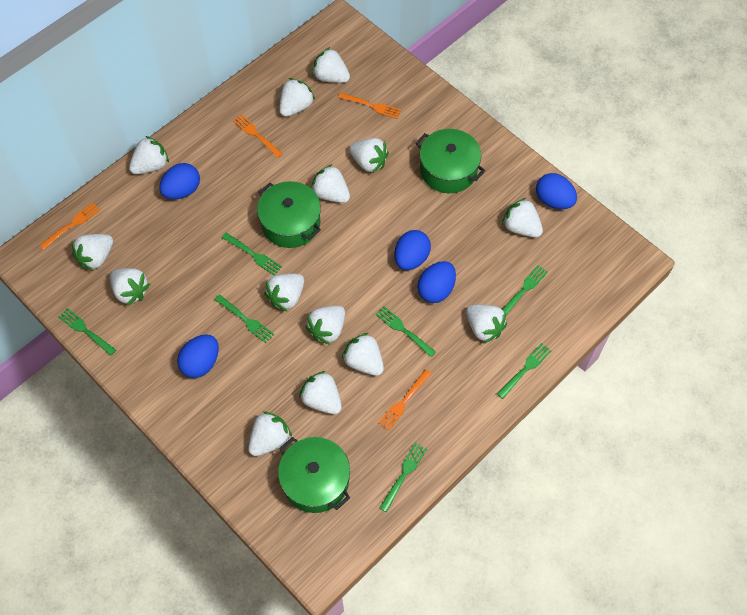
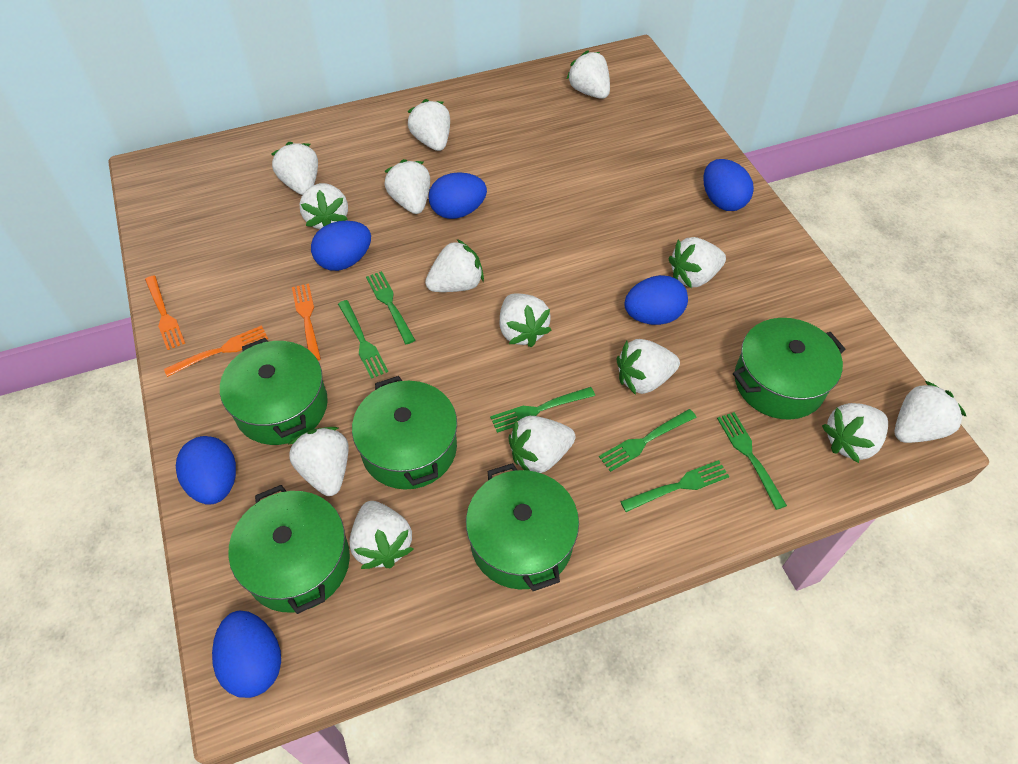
blue egg: 5 -> 6
green fork: 7 -> 6
green pot: 3 -> 5
orange fork: 4 -> 3

